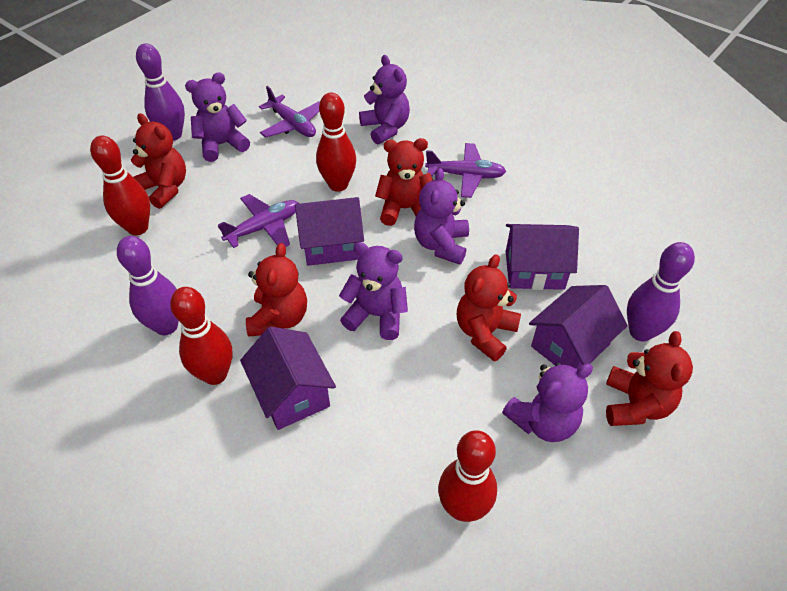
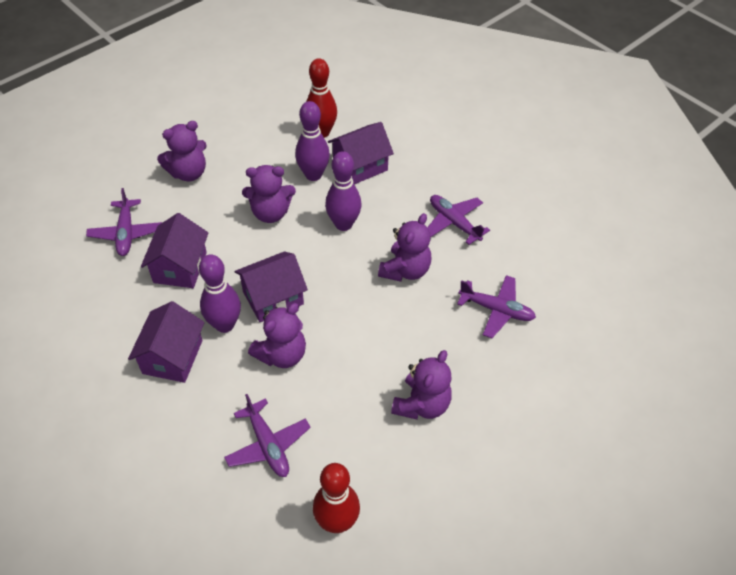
purple plane: 3 -> 4
red bowling pin: 4 -> 2
red teddy bear: 5 -> 0

